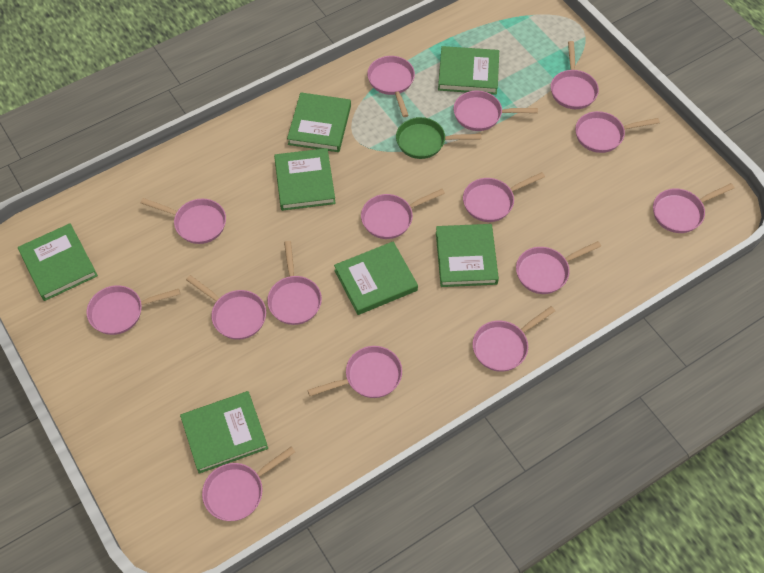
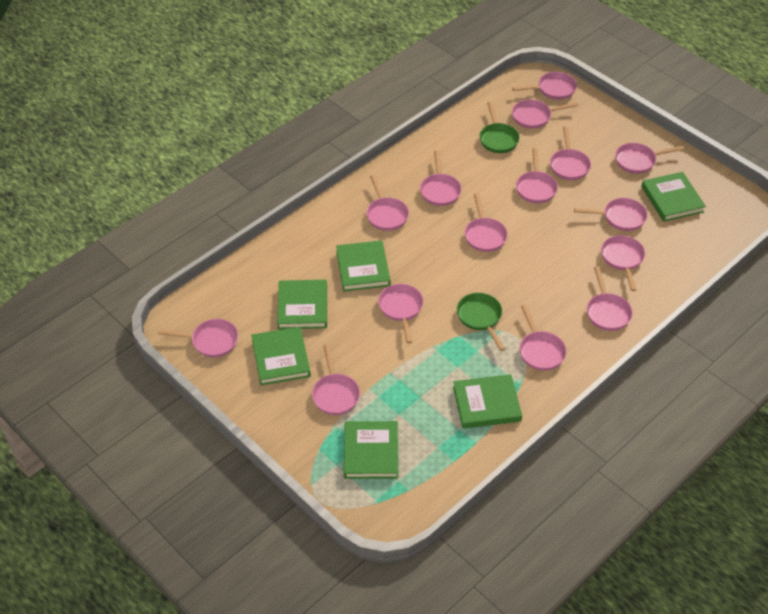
green book: 7 -> 6
green pan: 1 -> 2

